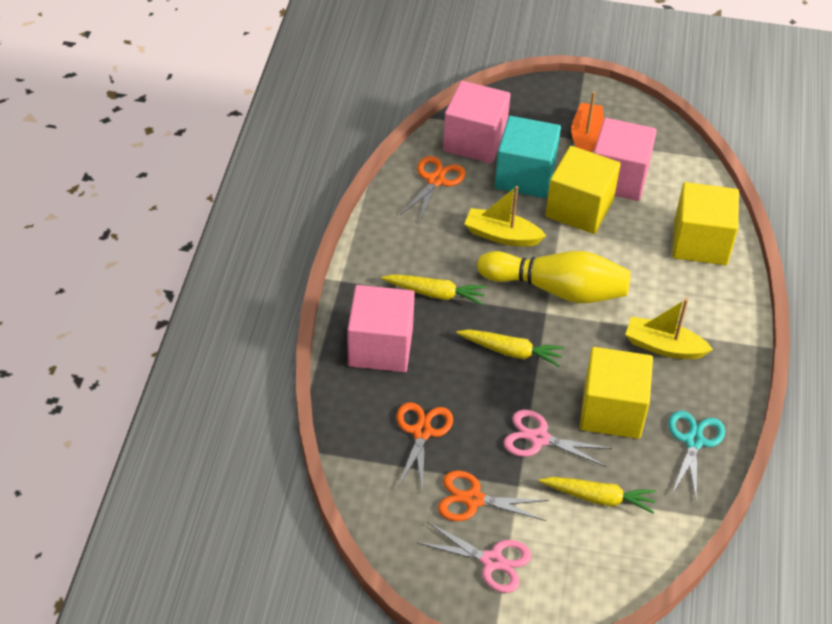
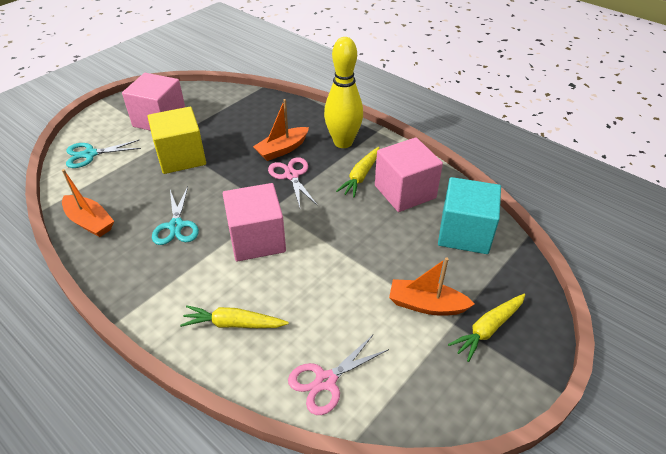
orange boat: 1 -> 3
orange scissors: 3 -> 0
turquoise scissors: 1 -> 2
yellow boat: 2 -> 0
yellow cube: 3 -> 1

